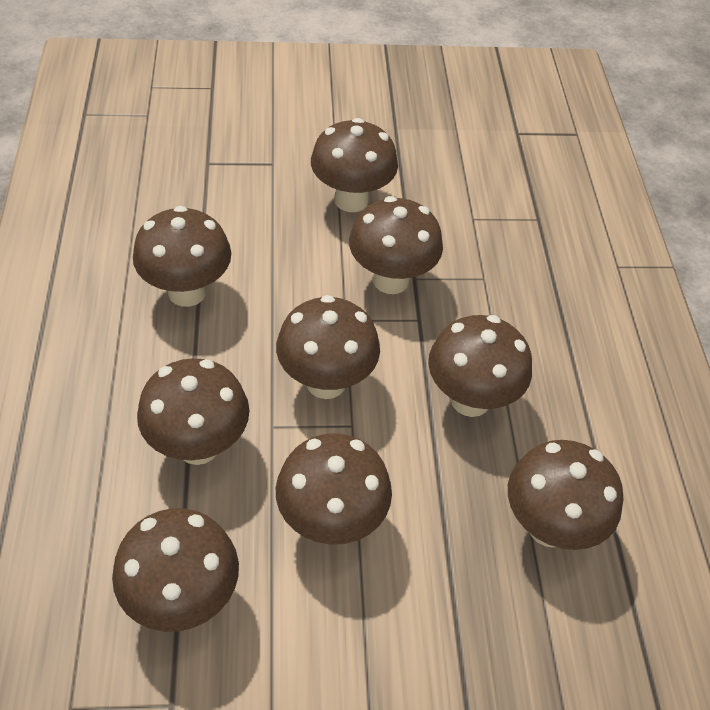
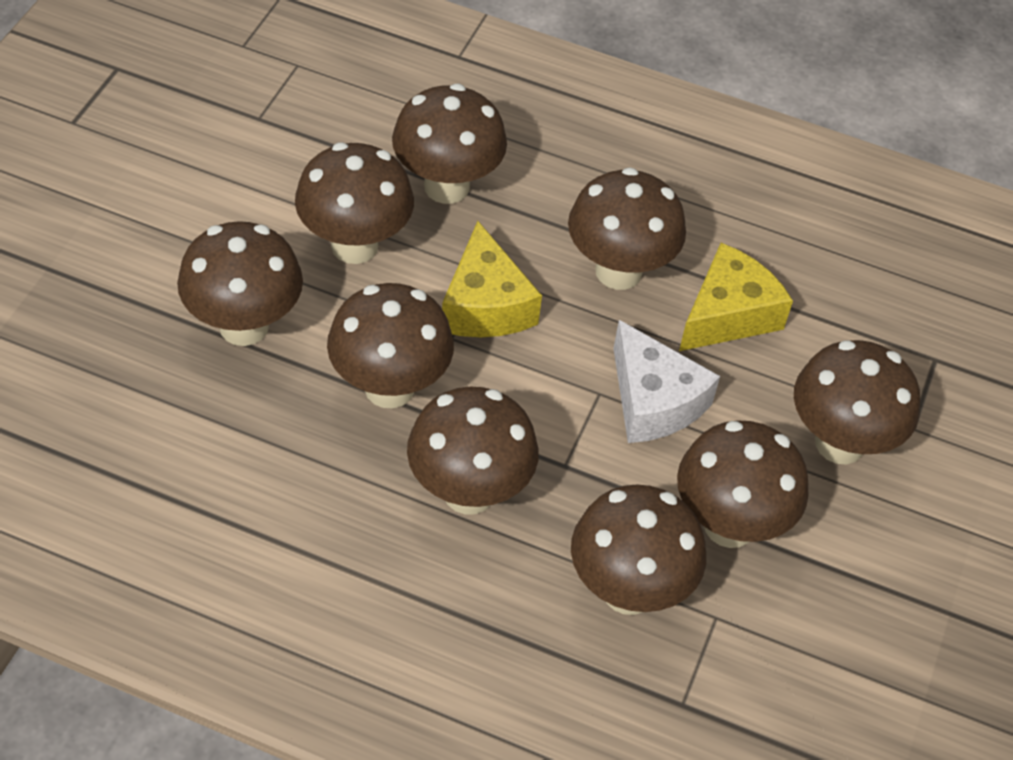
white cheese: 0 -> 1
yellow cheese: 0 -> 2

